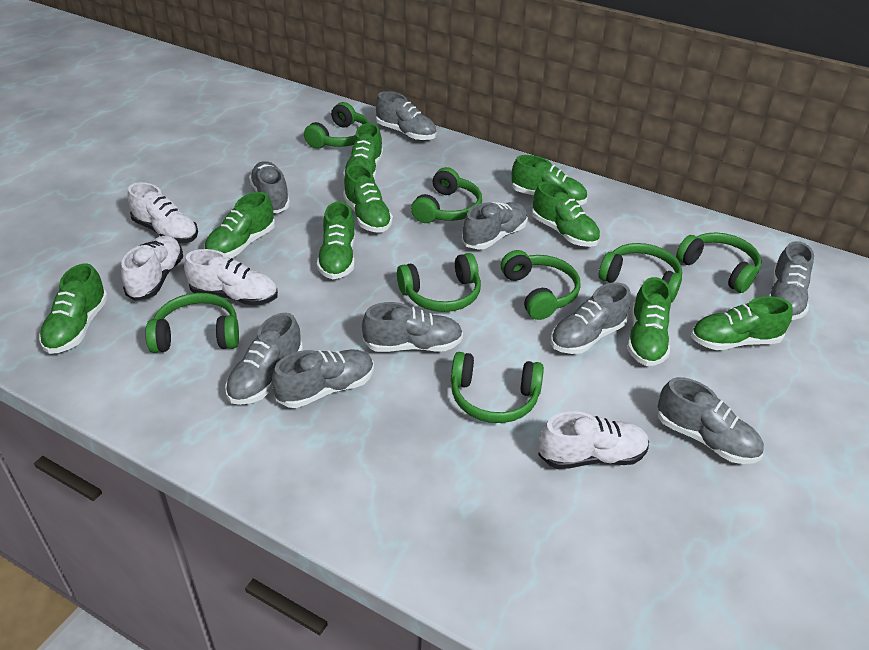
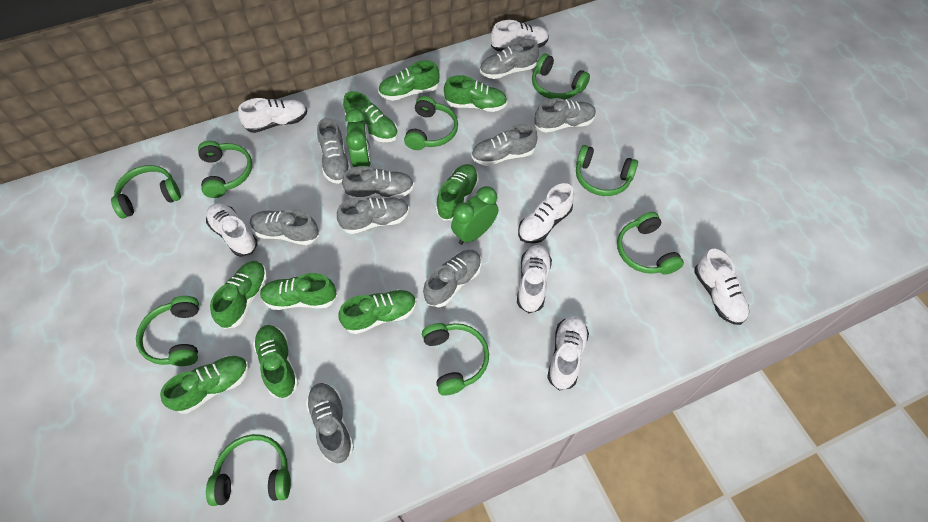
green clock: 0 -> 2
green headphones: 8 -> 9
white shoe: 4 -> 7

